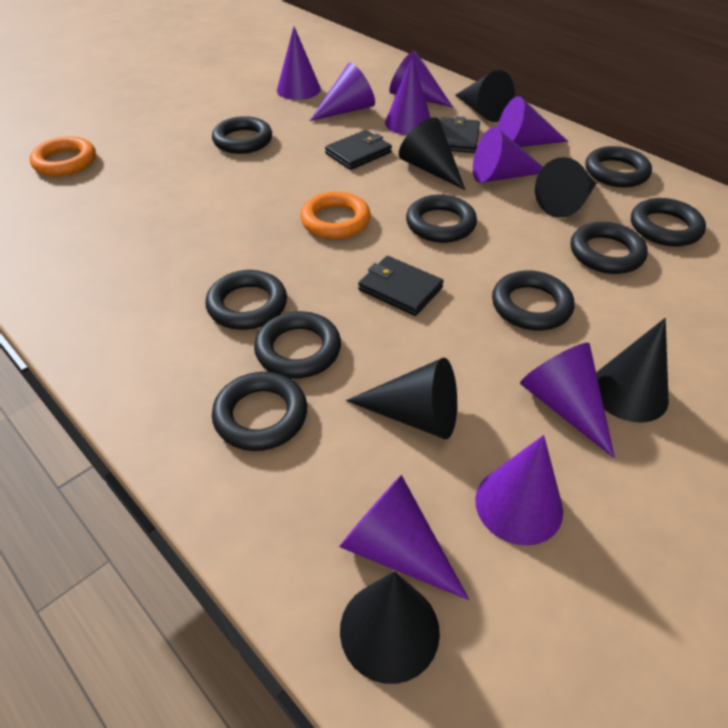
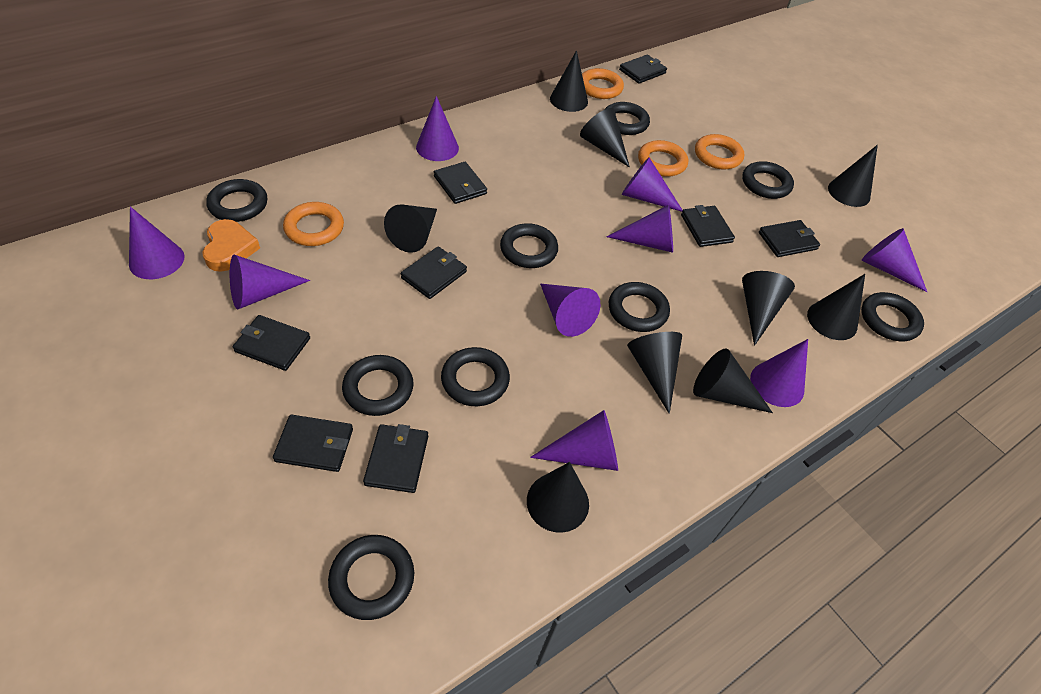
black cone: 6 -> 9
black wallet: 3 -> 8
orange heart: 0 -> 1
orange ring: 2 -> 4

